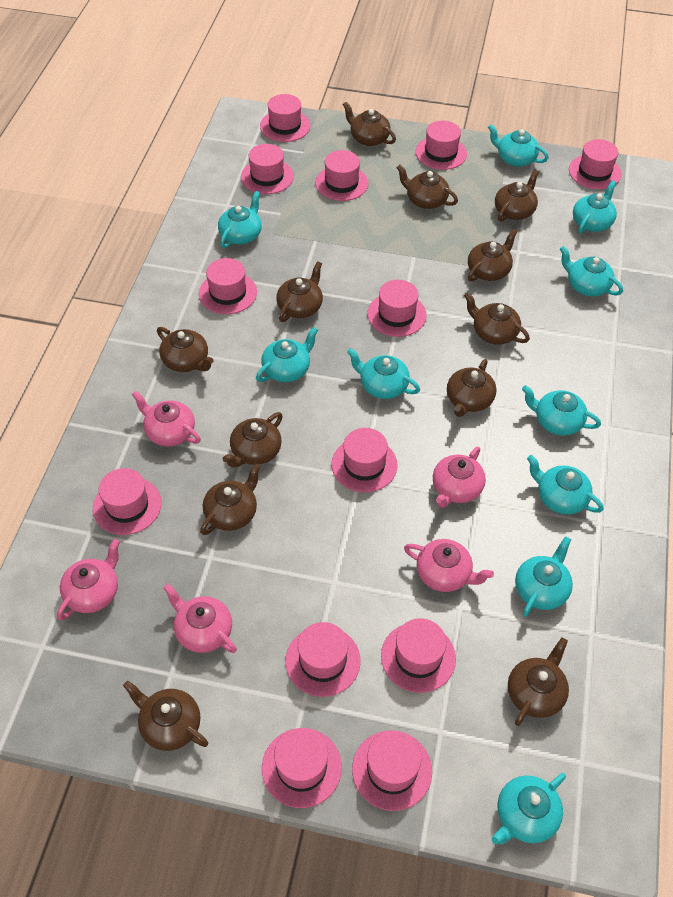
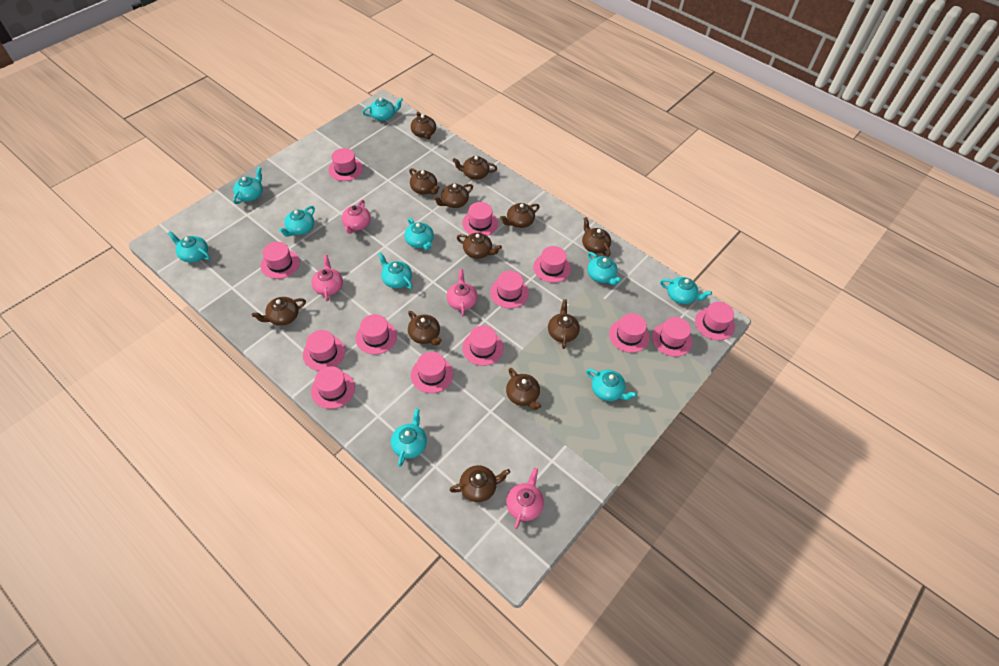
pink teapot: 5 -> 4

